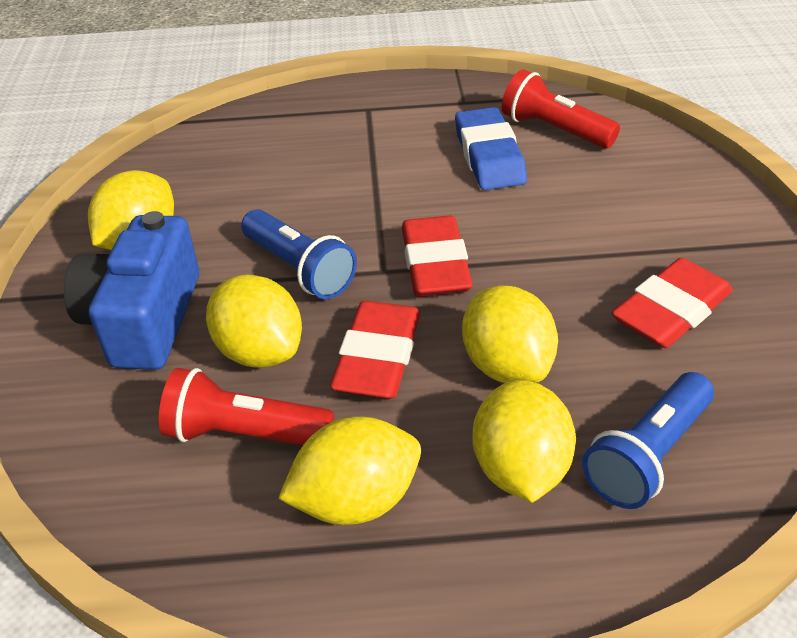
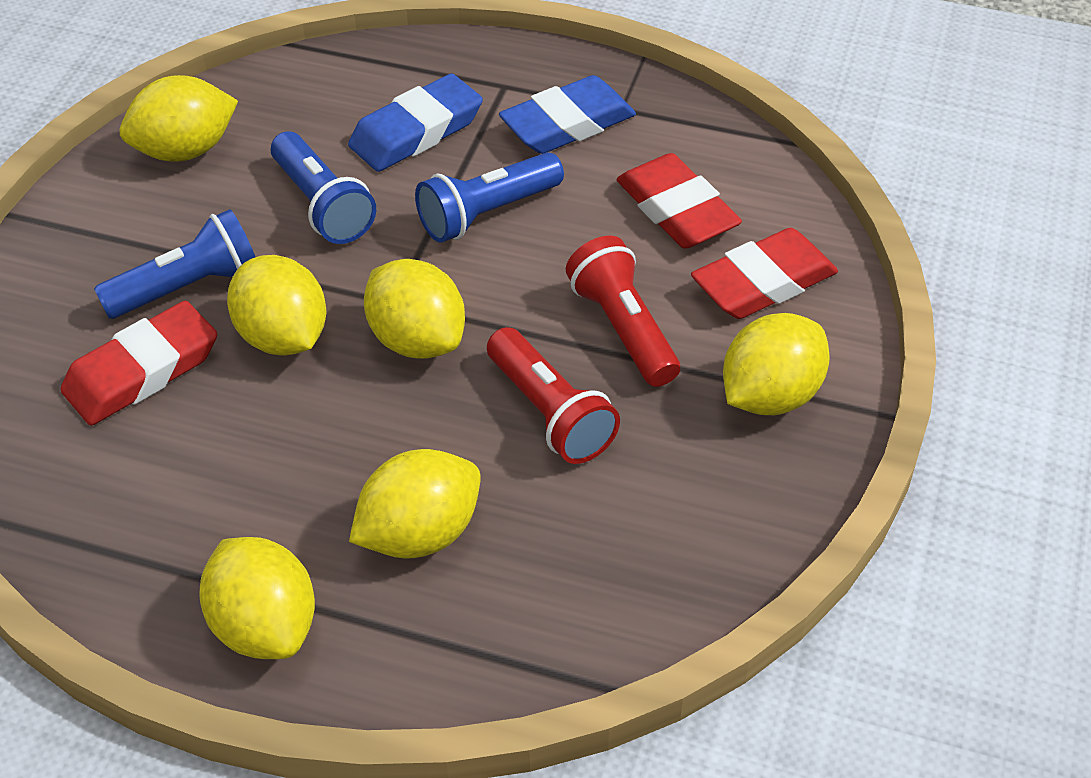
blue camera: 1 -> 0
blue eraser: 1 -> 2
blue flashlight: 2 -> 3
yellow lemon: 5 -> 6

